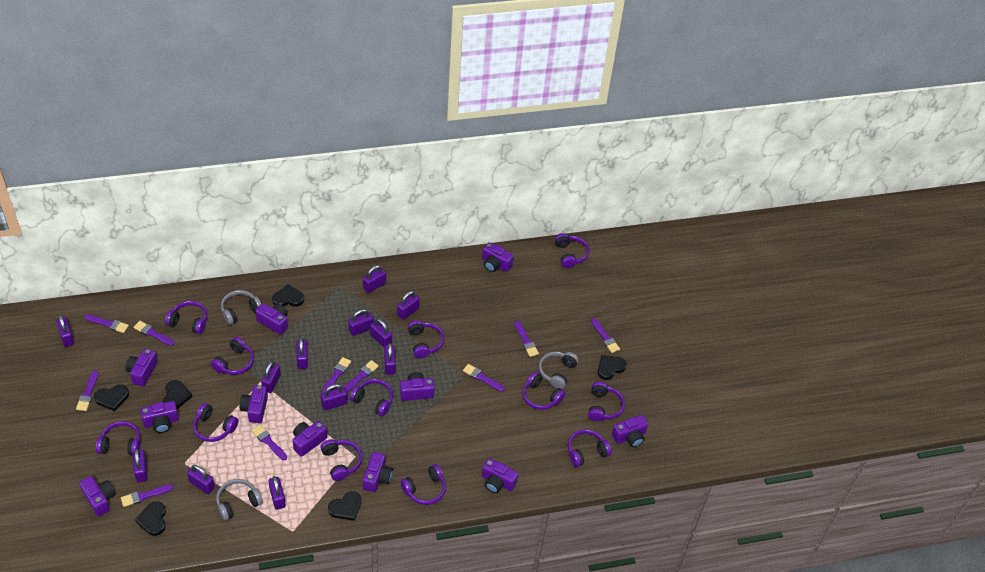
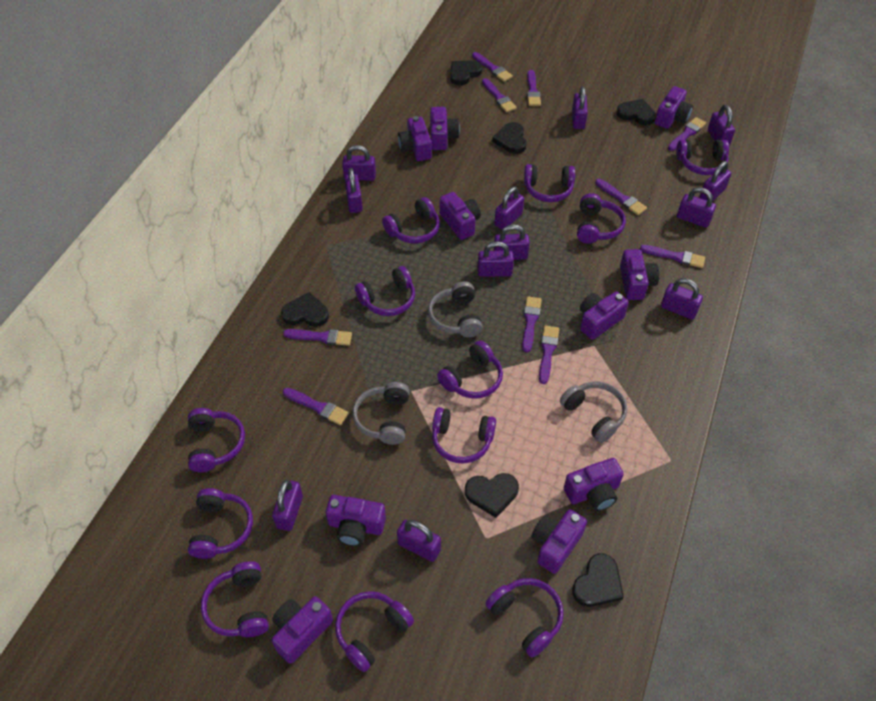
purple camera: 11 -> 10

